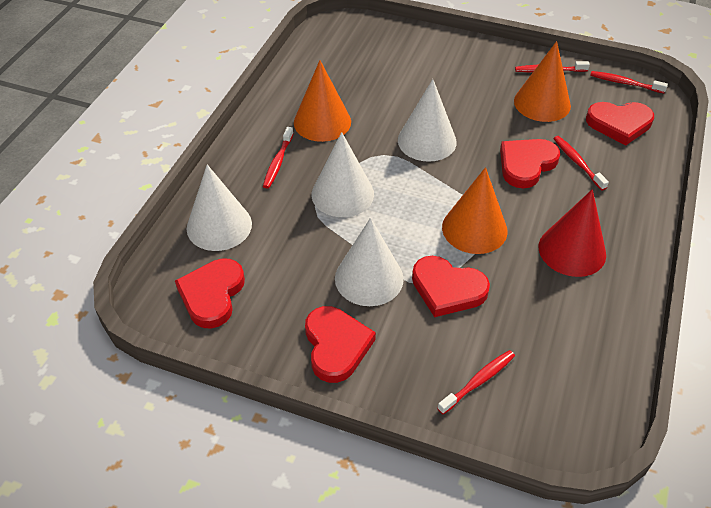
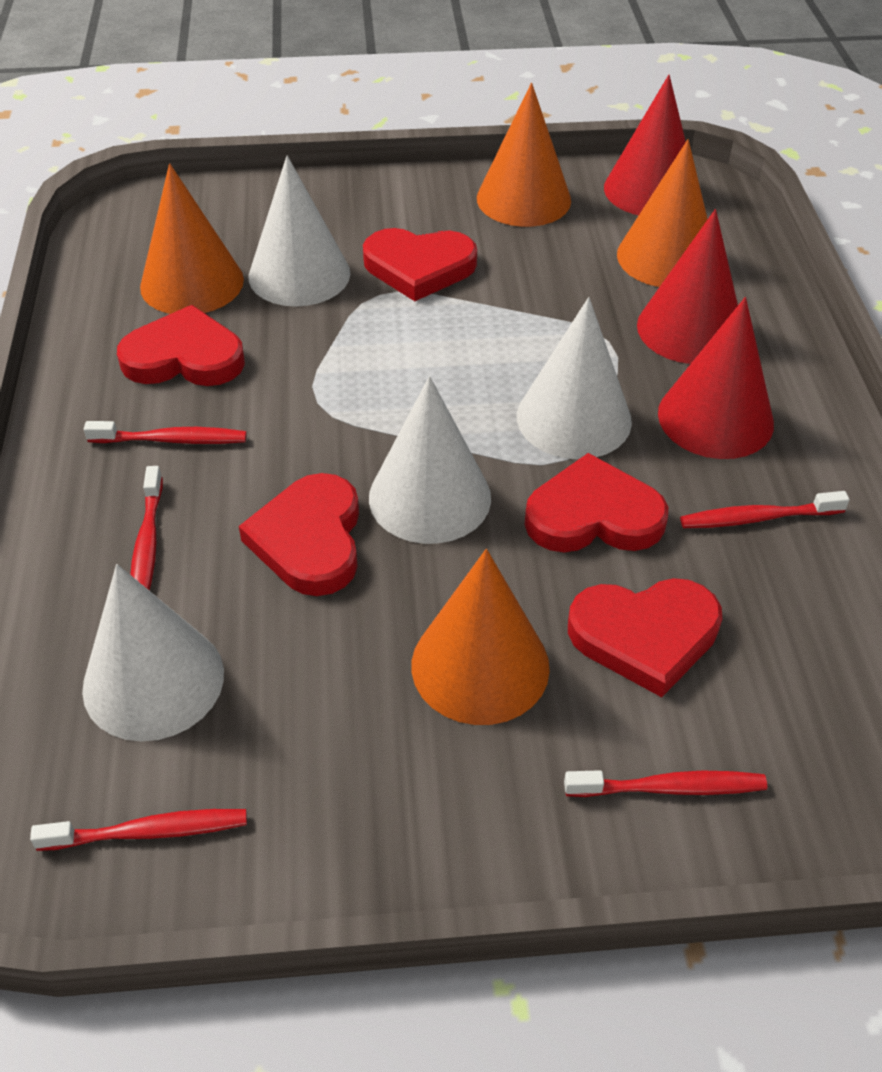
orange cone: 3 -> 4
red cone: 1 -> 3

